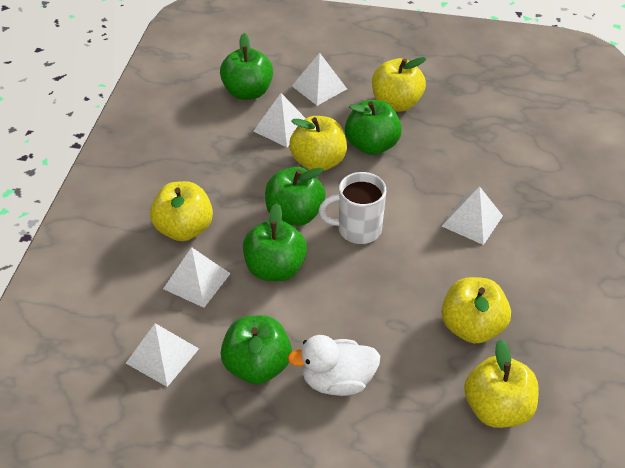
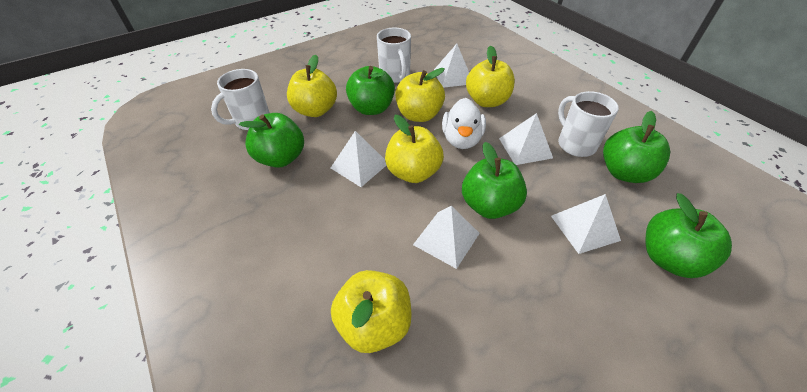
white mug: 1 -> 3

